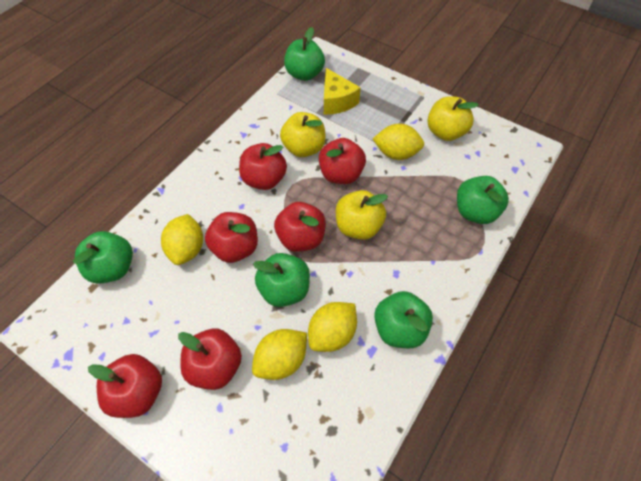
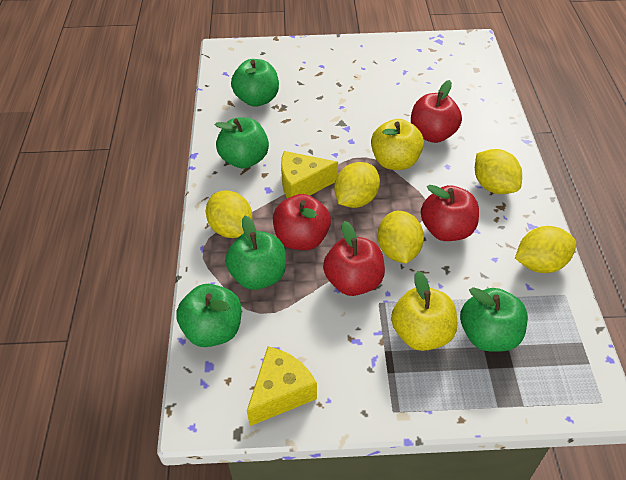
red apple: 6 -> 4
yellow apple: 3 -> 2
yellow cheese: 1 -> 2
yellow lemon: 4 -> 5

